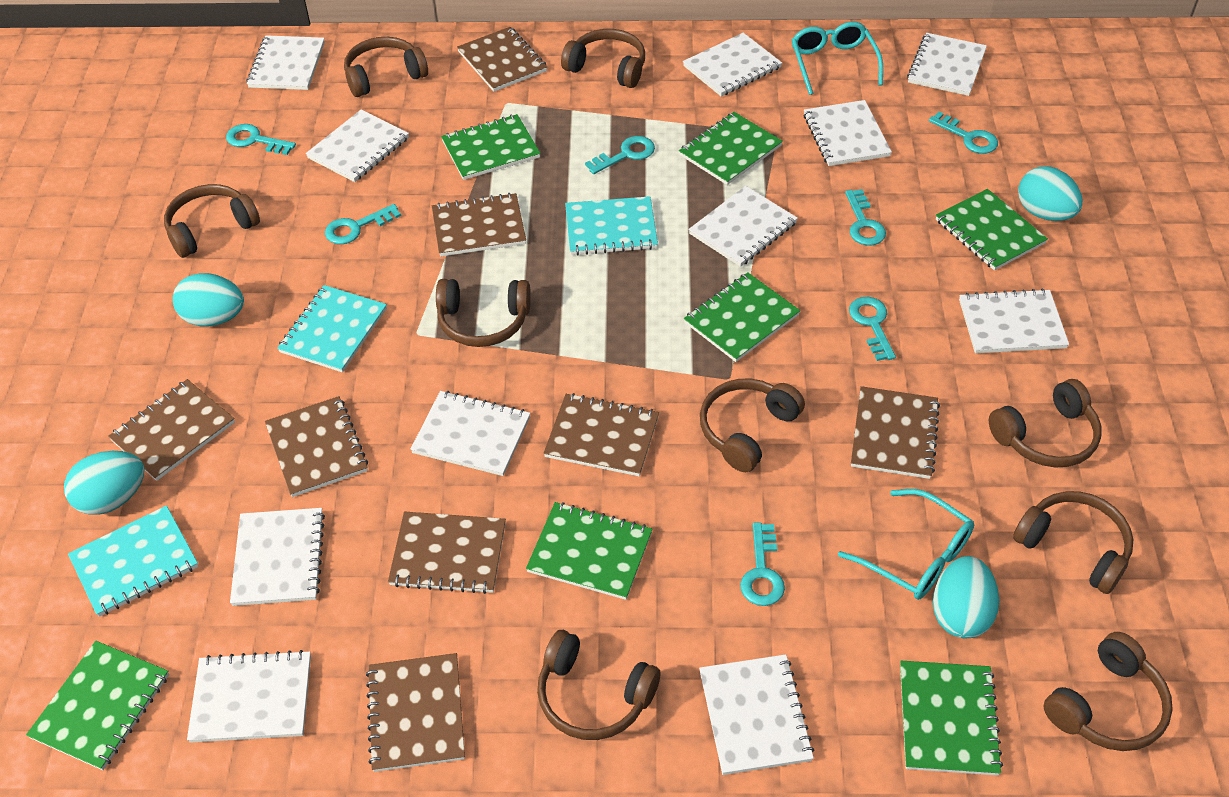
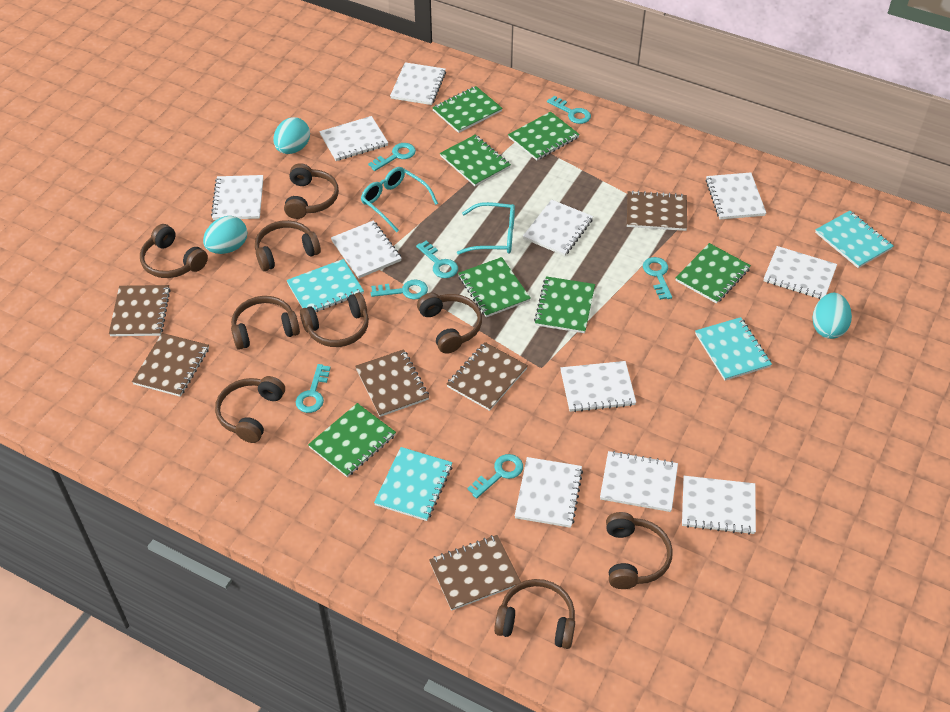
brown notebook: 8 -> 6
turquoise egg: 4 -> 3
turquoise notebook: 3 -> 4

